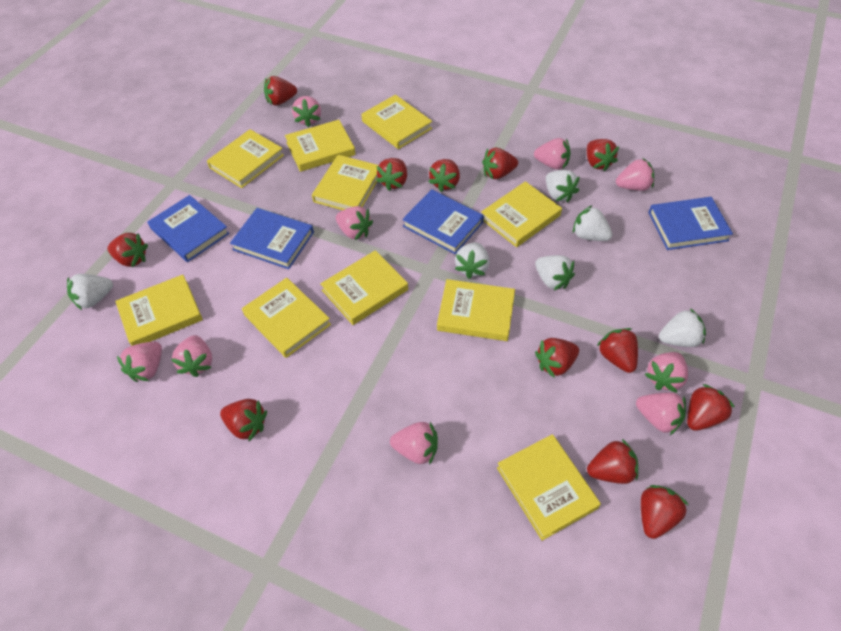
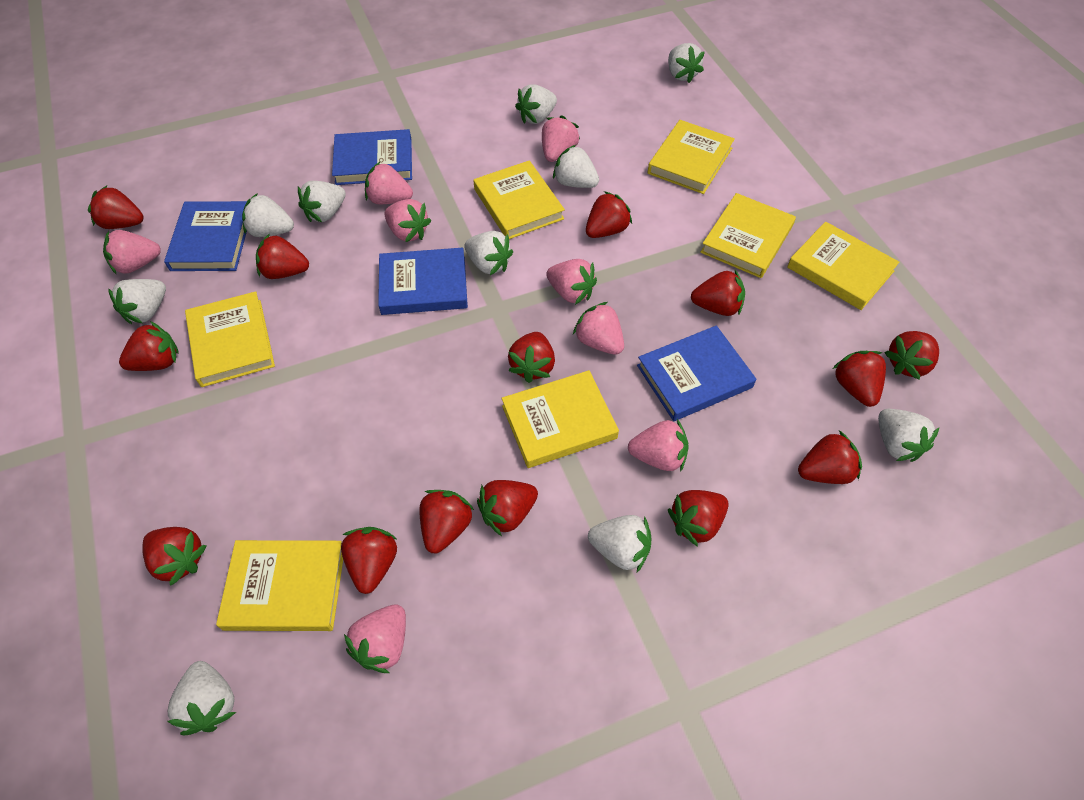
pink strawberry: 9 -> 8
red strawberry: 12 -> 14
white strawberry: 6 -> 10
yellow book: 10 -> 7

